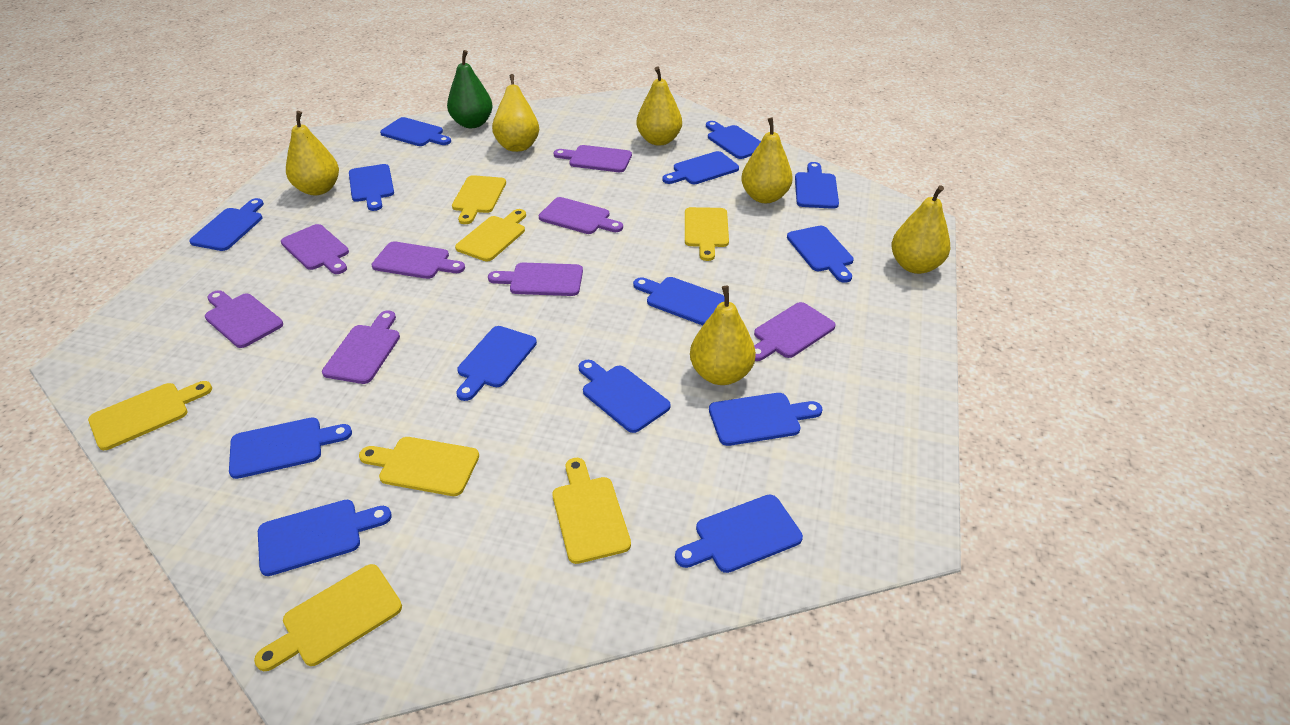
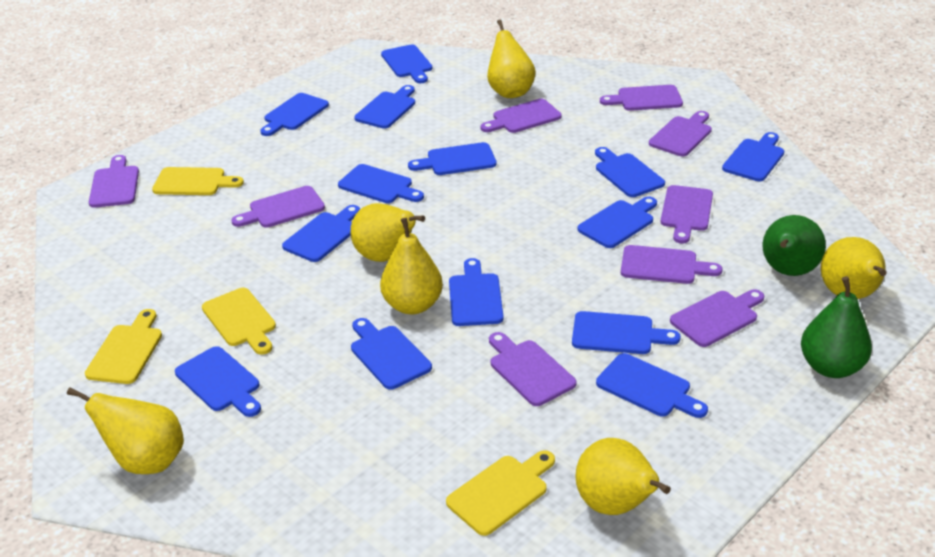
green pear: 1 -> 2
purple cutting board: 8 -> 9
yellow cutting board: 7 -> 4

